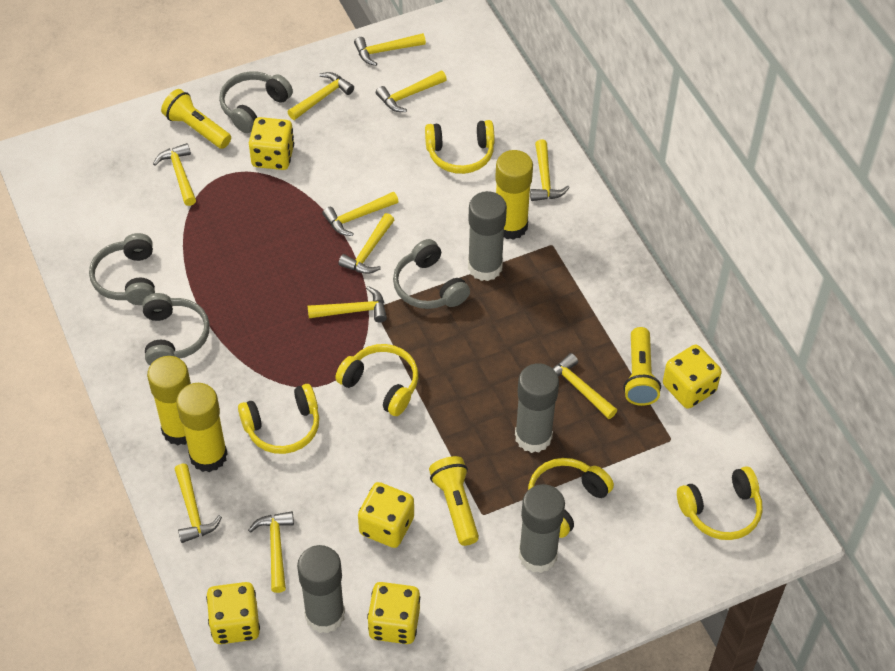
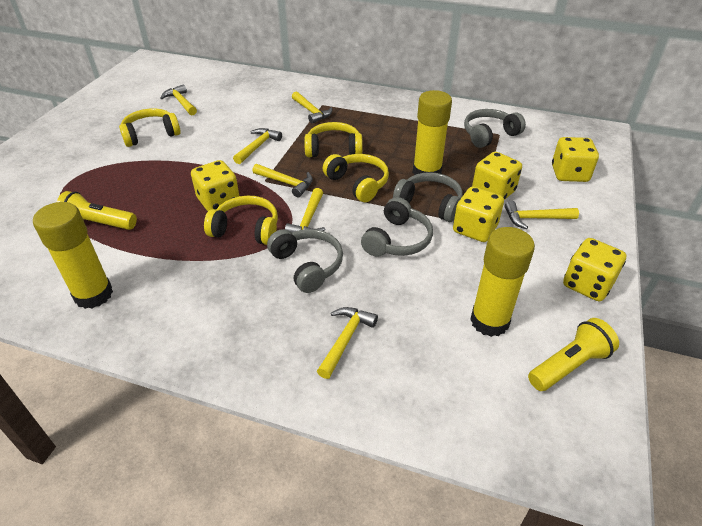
grey glue stick: 4 -> 0
yellow flashlight: 3 -> 2
yellow hammer: 11 -> 7
yellow headphones: 5 -> 4

